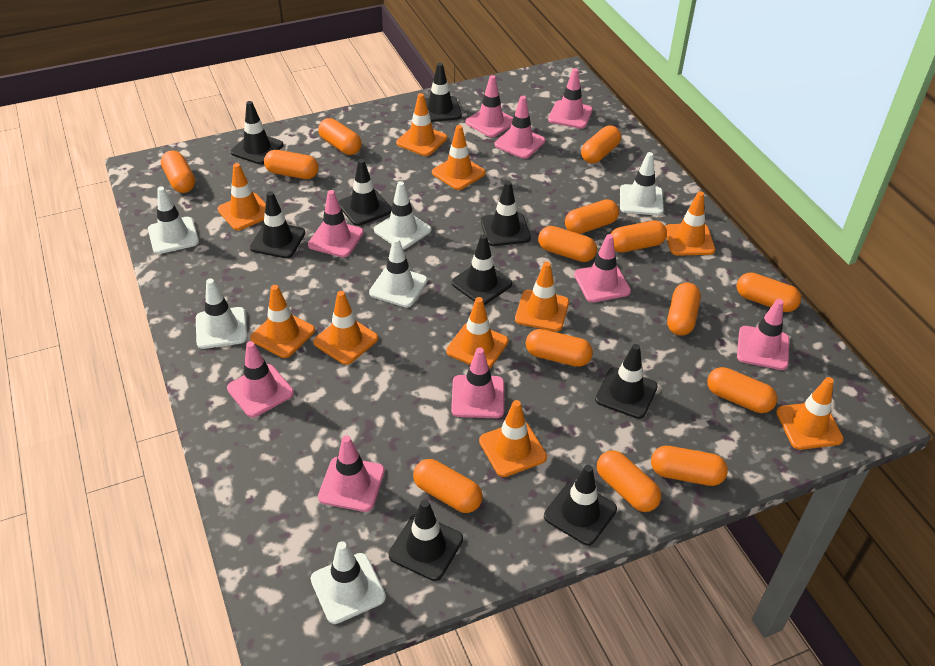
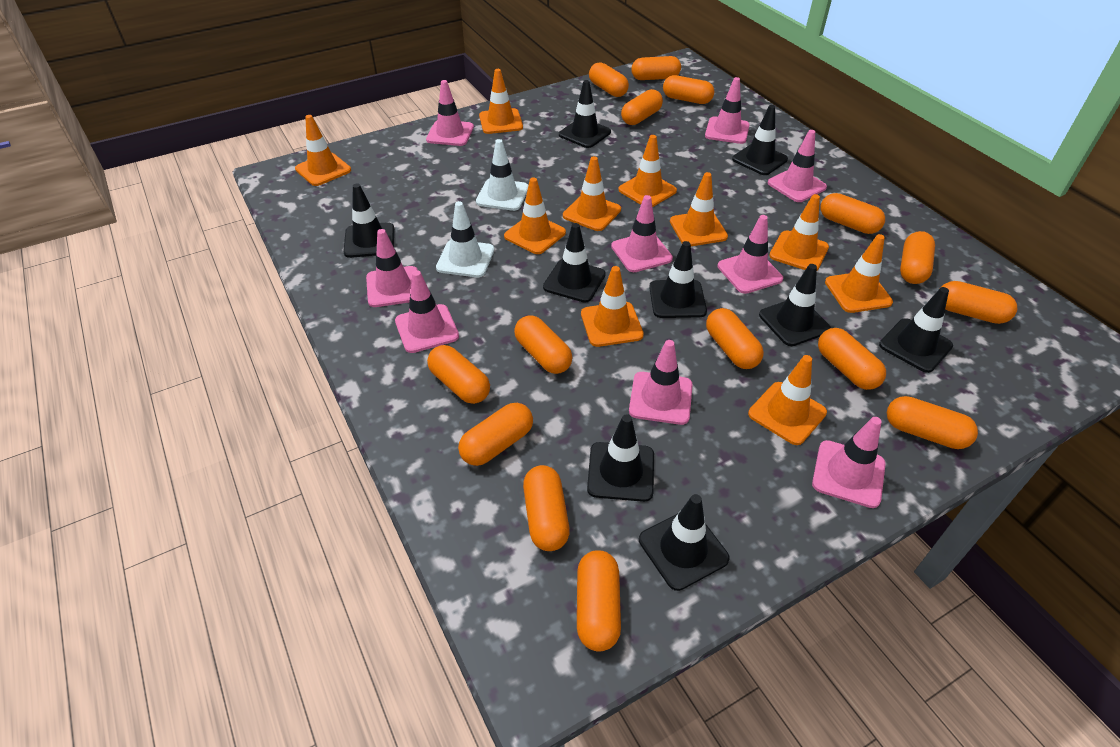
orange capsule: 14 -> 15
white traffic cone: 6 -> 2

